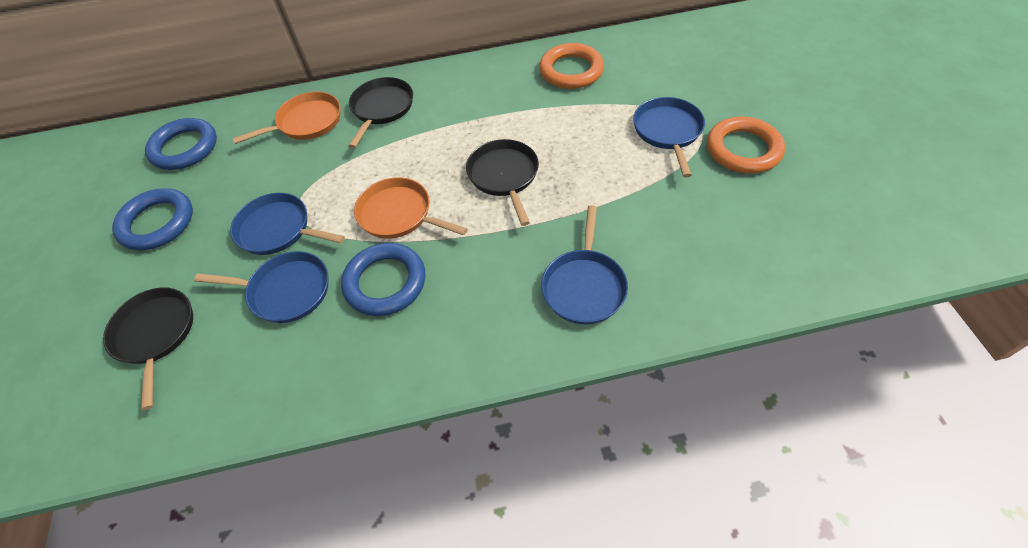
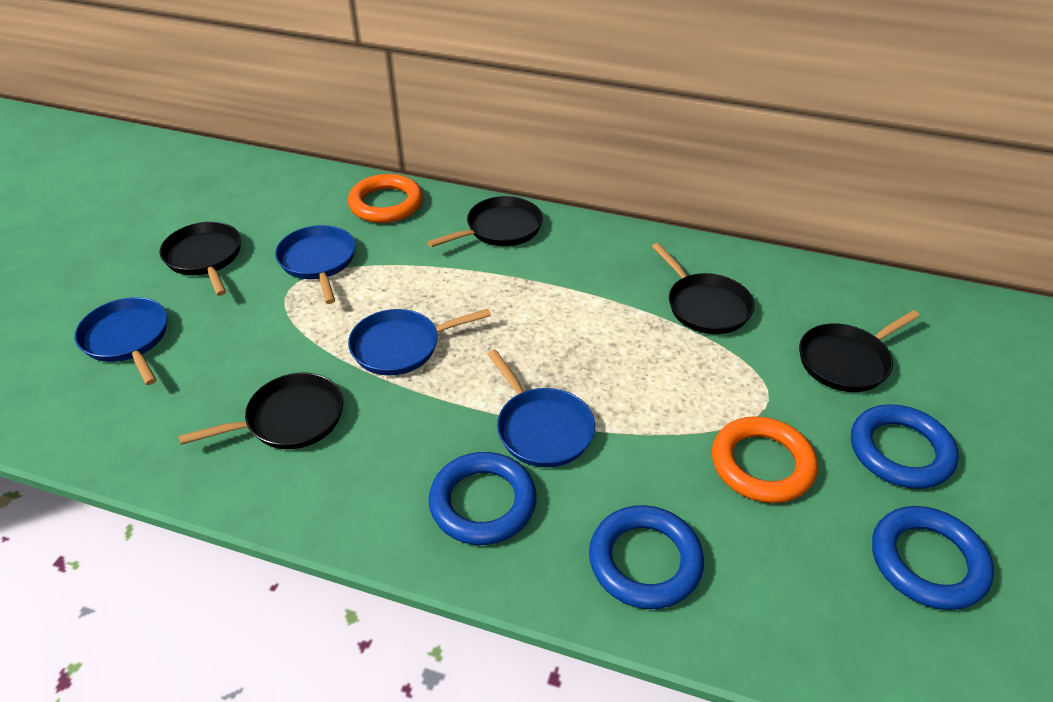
black pan: 3 -> 5
blue ring: 3 -> 4
orange pan: 2 -> 0

